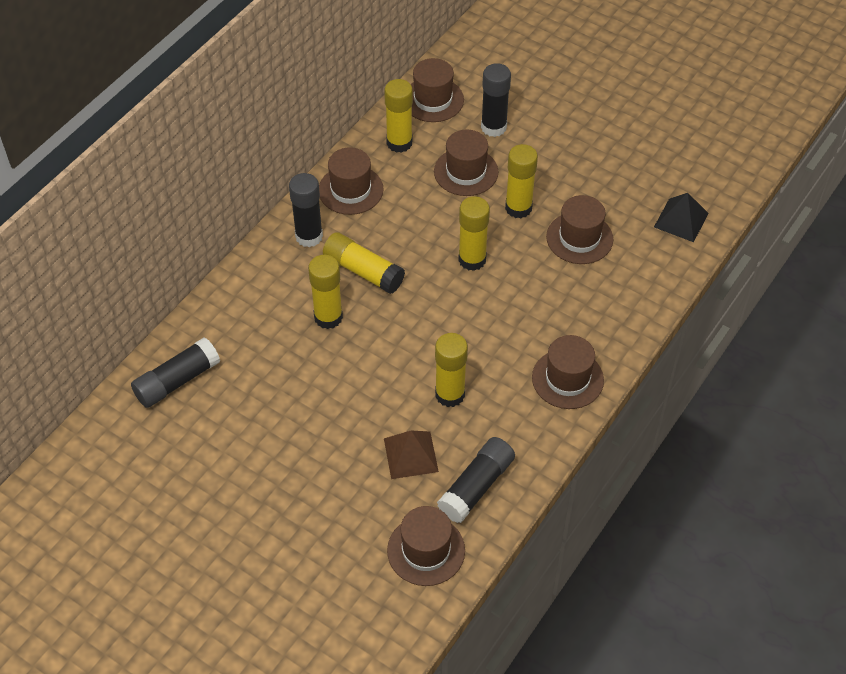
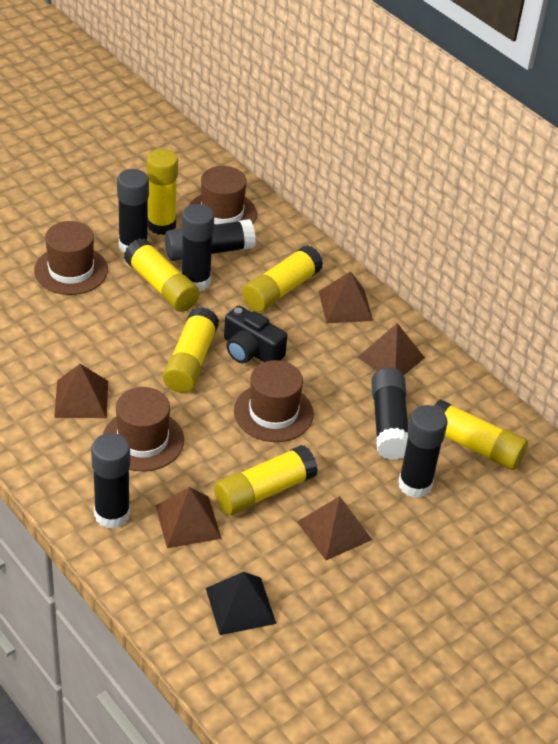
black camera: 0 -> 1
black glue stick: 4 -> 6
brown hat: 6 -> 4
brown pyramid: 1 -> 5

